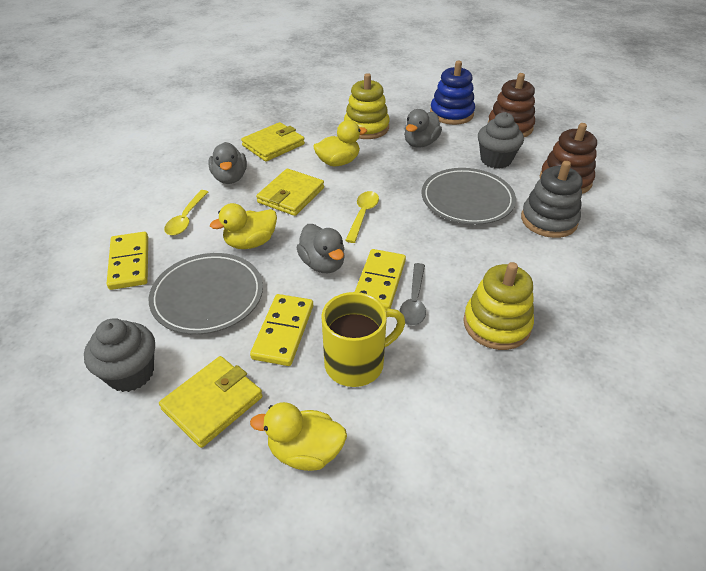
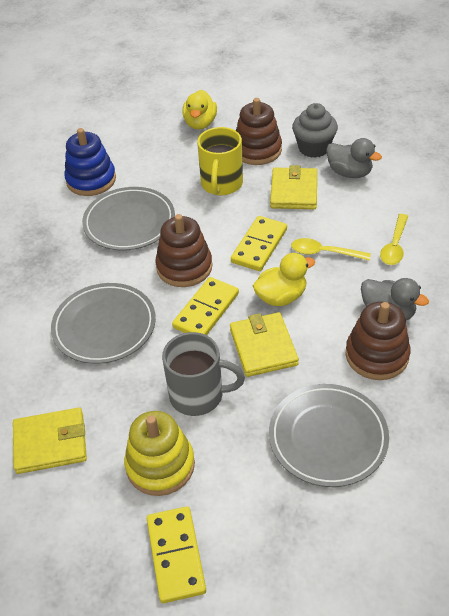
brown stacking toy: 2 -> 3
grey cupcake: 2 -> 1
grey duck: 3 -> 2
grey mug: 0 -> 1
grey plate: 2 -> 3
grey spoon: 1 -> 0
grey stacking toy: 1 -> 0
yellow duck: 3 -> 2
yellow stacking toy: 2 -> 1

